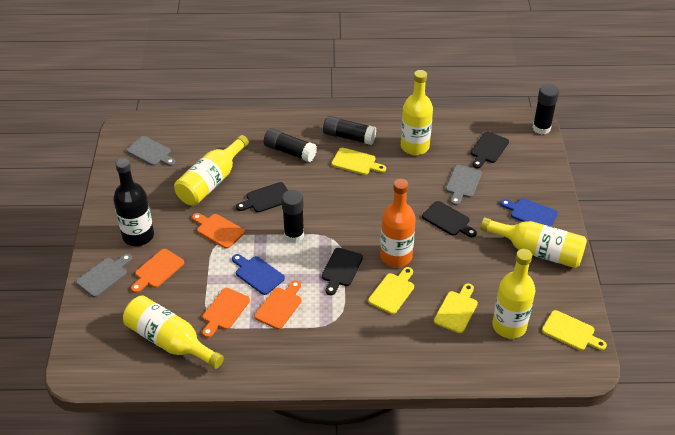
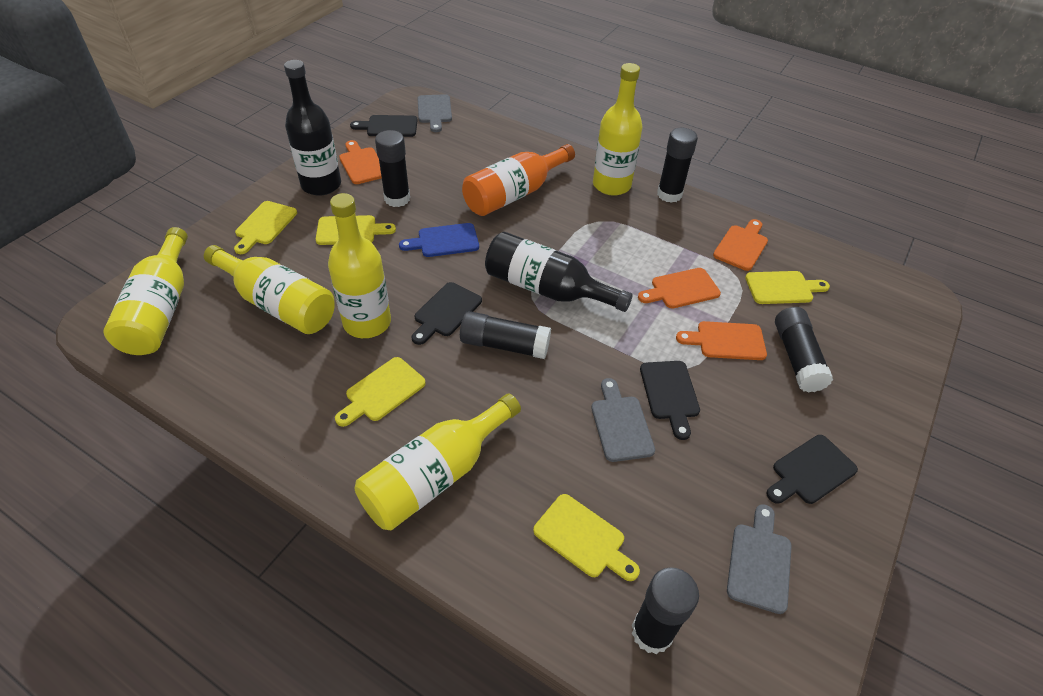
black bottle: 1 -> 2
black glue stick: 4 -> 5
blue cutting board: 2 -> 1
yellow cutting board: 4 -> 5

